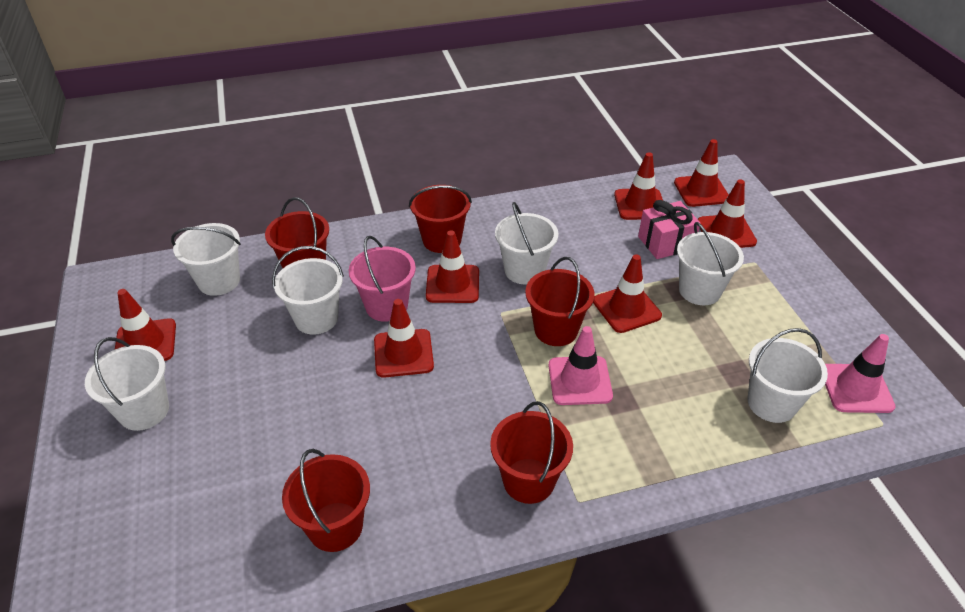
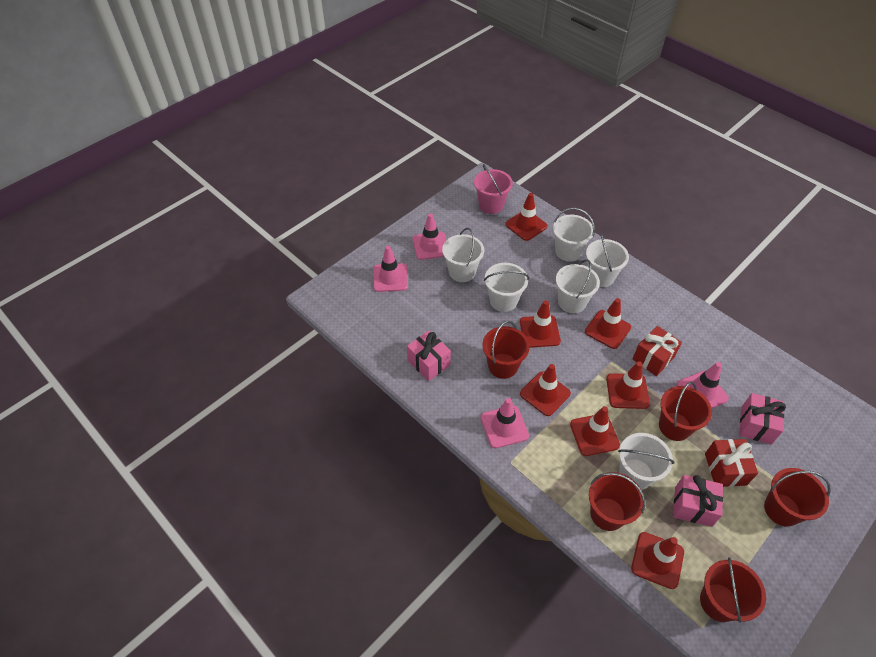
pink gift: 1 -> 3
pink traffic cone: 2 -> 4
red gift: 0 -> 2

